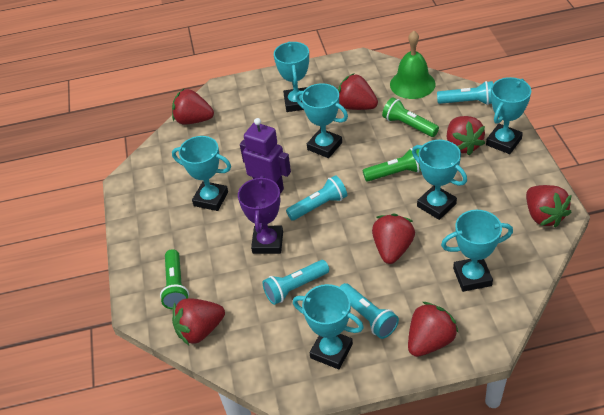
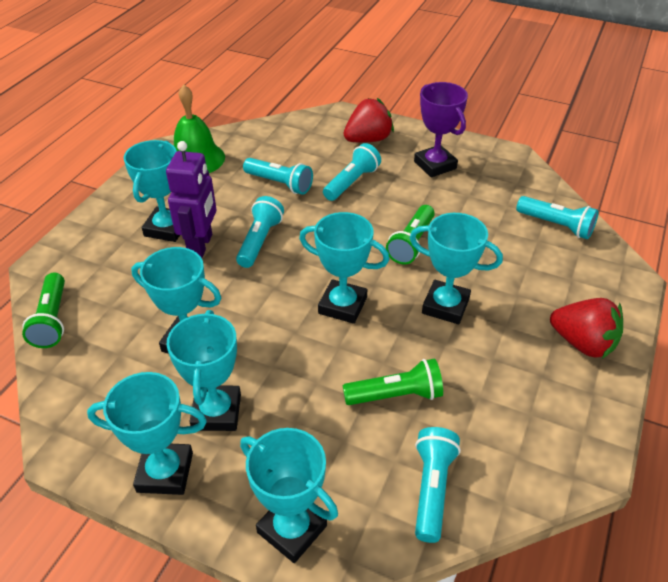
red strawberry: 7 -> 2
turquoise flashlight: 4 -> 5

